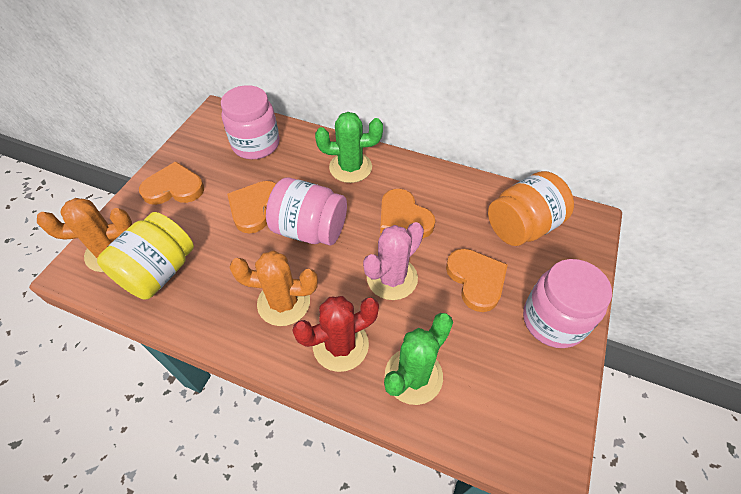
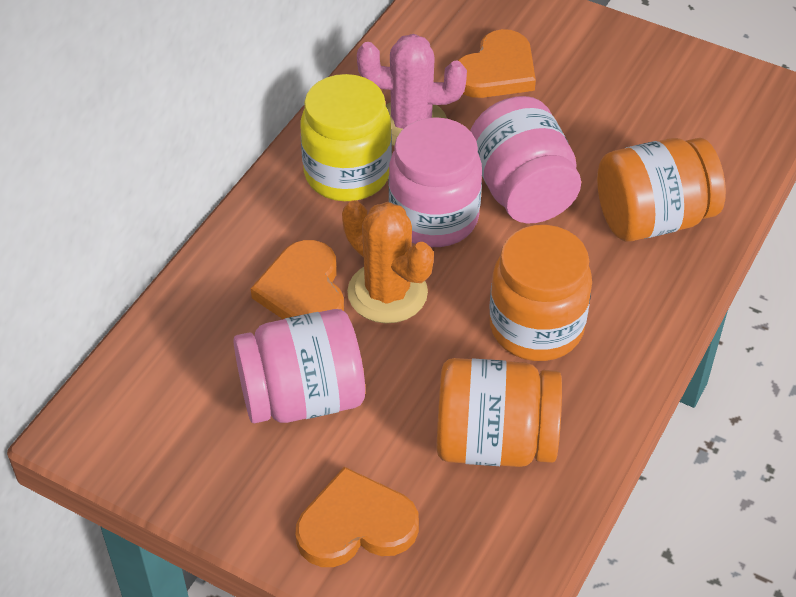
green cactus: 2 -> 0
orange cactus: 2 -> 1
orange heart: 4 -> 3
orange jar: 1 -> 3
red cactus: 1 -> 0

